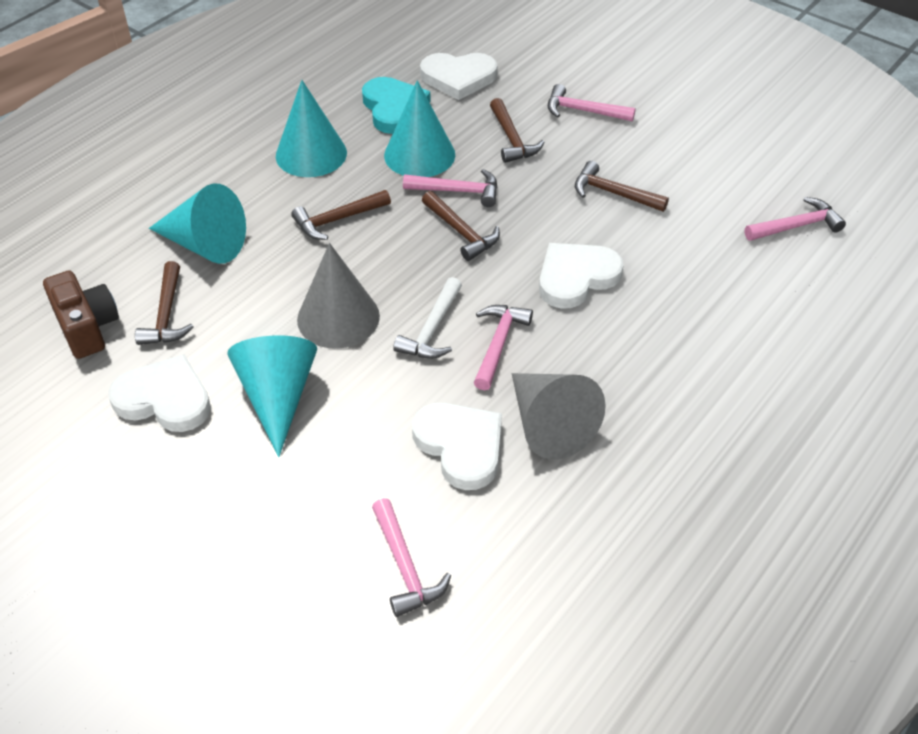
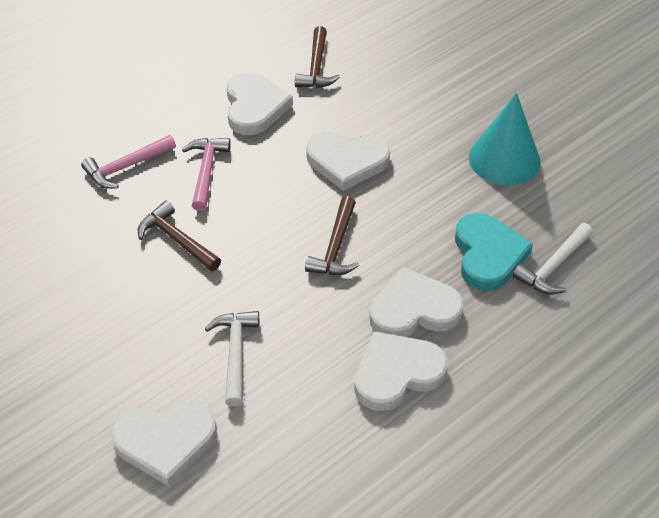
brown camera: 1 -> 0
brown hammer: 5 -> 3
grey cone: 2 -> 0
pink hammer: 5 -> 2
turquoise cone: 4 -> 1
white hammer: 1 -> 2
white heart: 4 -> 5

